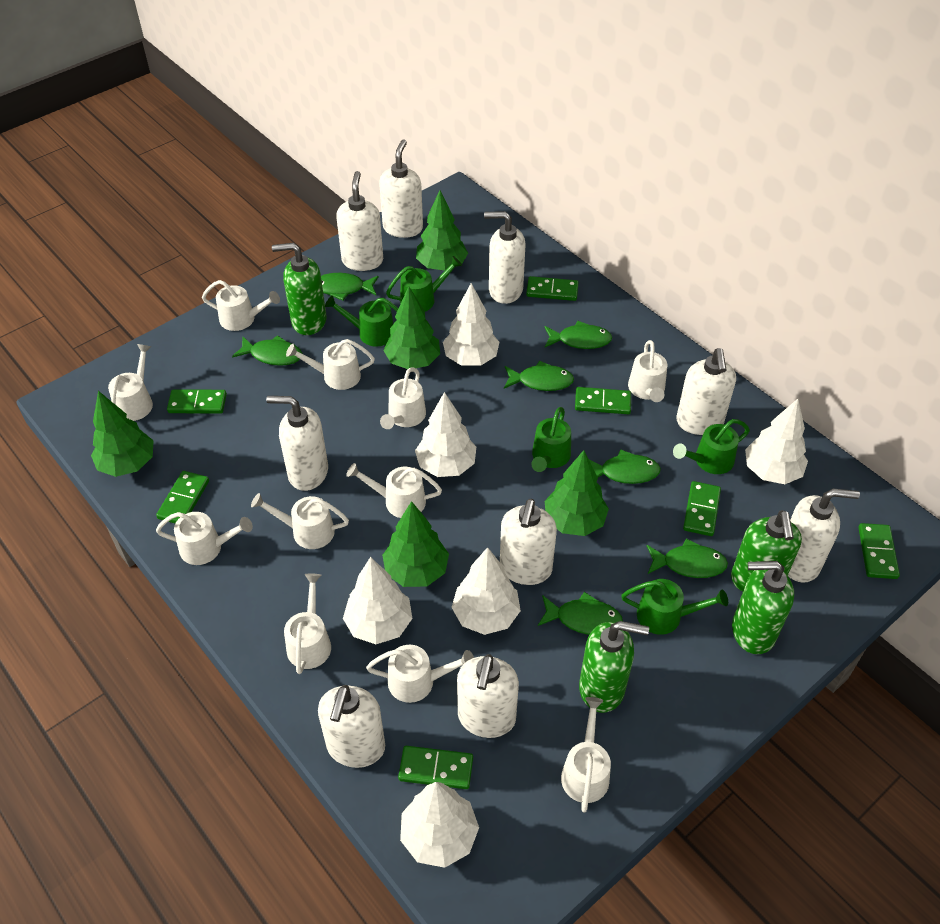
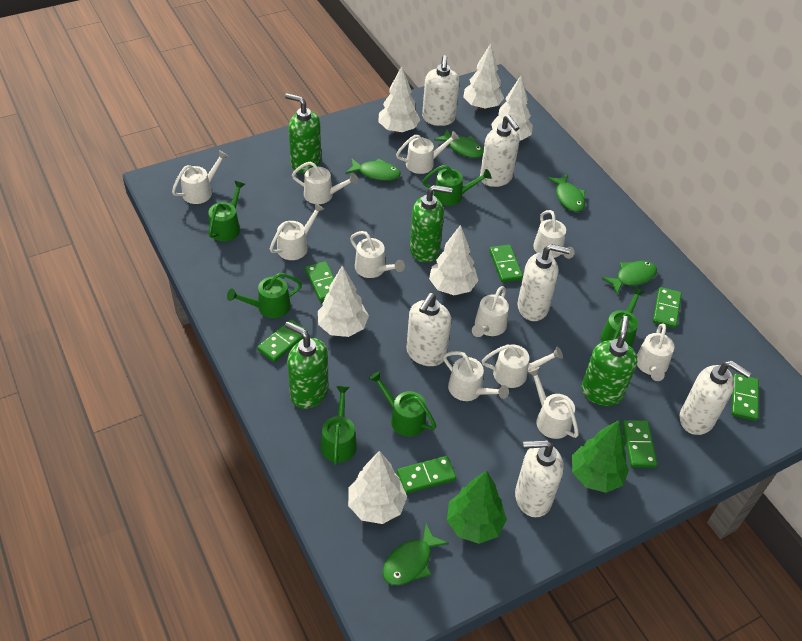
green fish: 7 -> 5
green tree: 5 -> 2
green watering can: 5 -> 6
white soap dispenser: 9 -> 6

